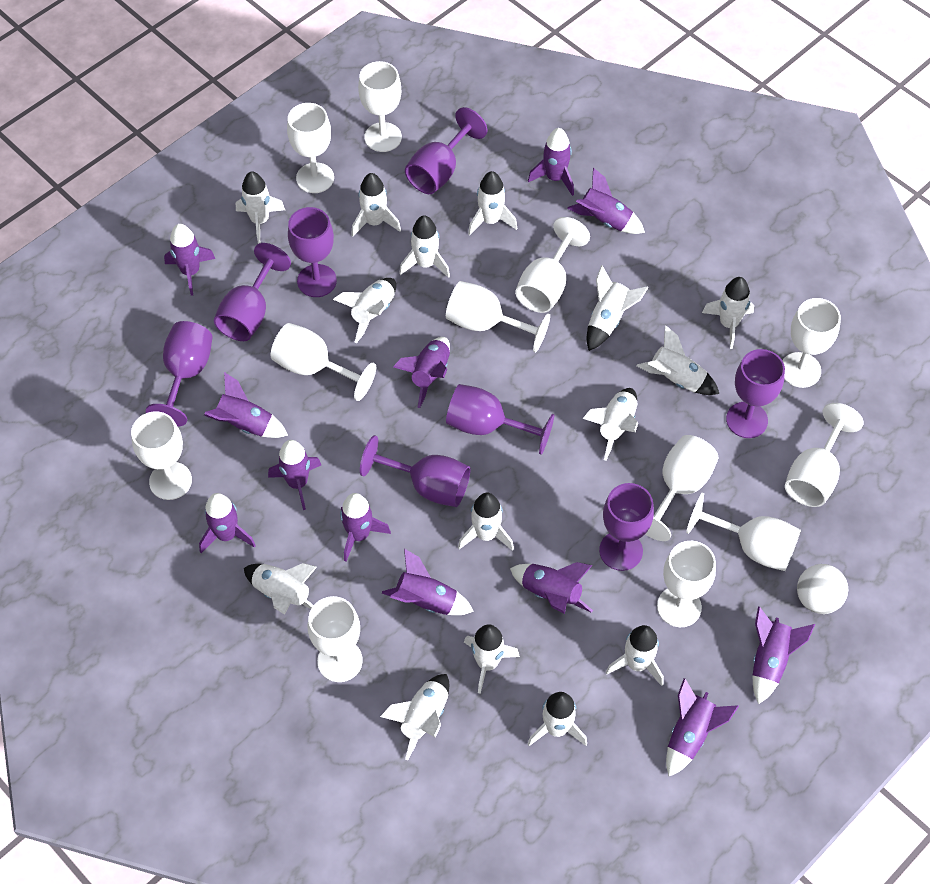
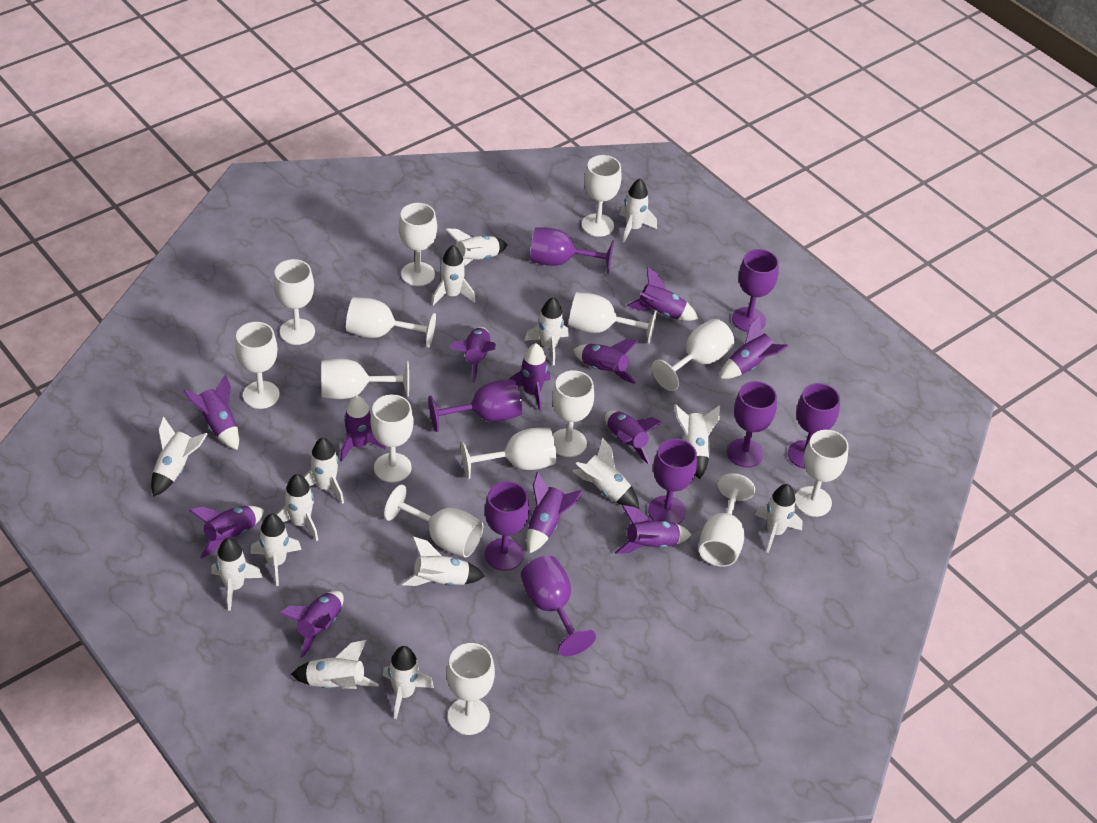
white ball: 1 -> 0
white goblet: 12 -> 15

